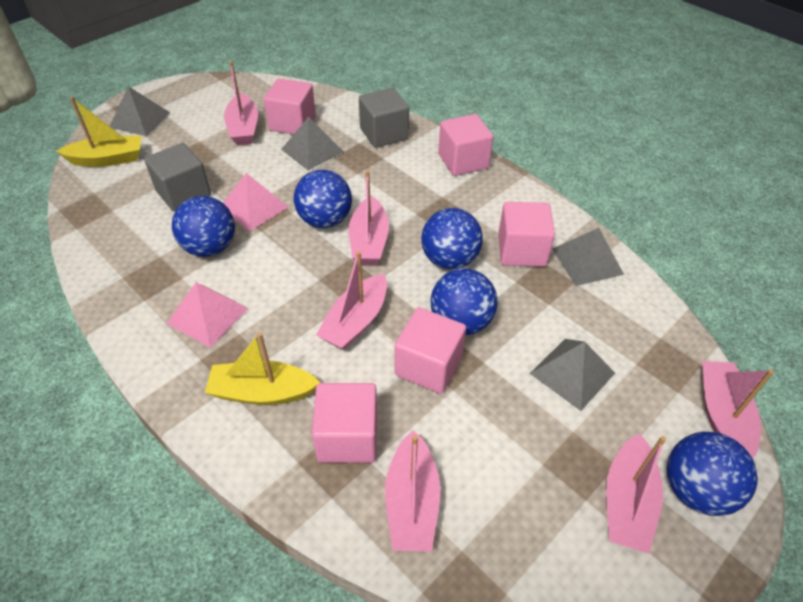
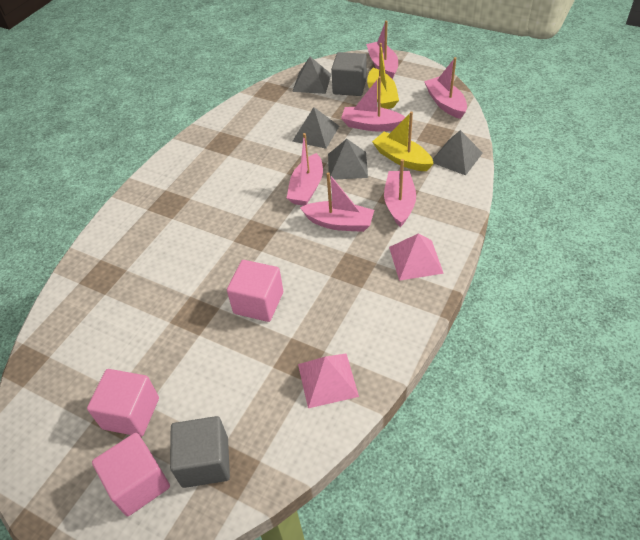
blue ball: 5 -> 0
pink cube: 5 -> 3

